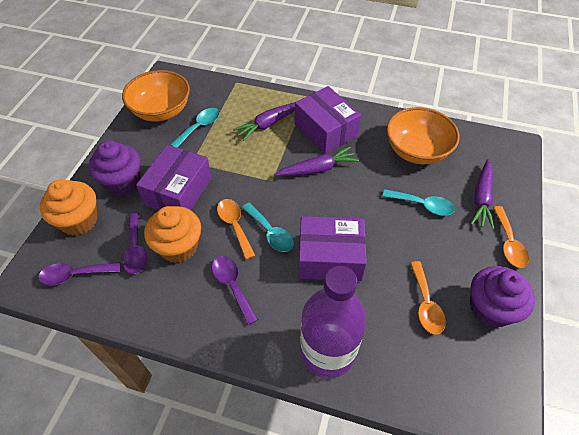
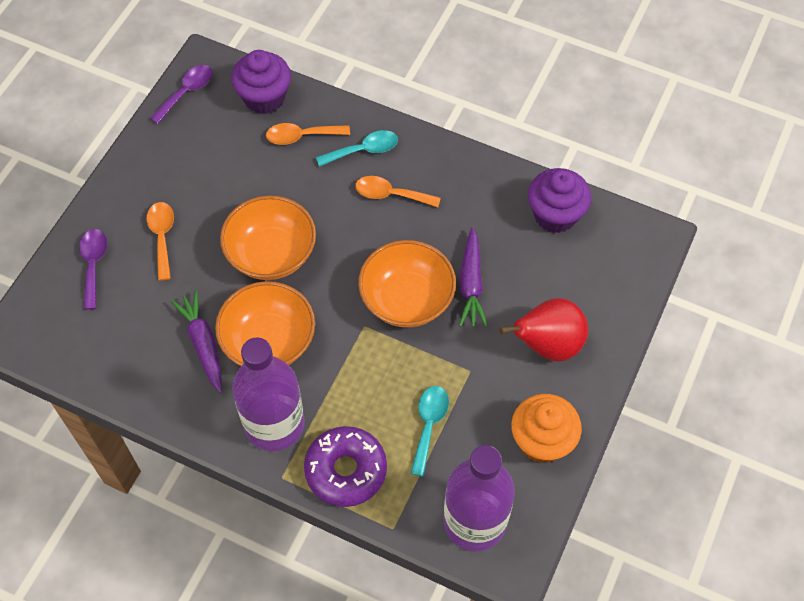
orange bowl: 2 -> 3
orange cupcake: 2 -> 1
purple bottle: 1 -> 2
purple box: 3 -> 0
purple carrot: 3 -> 2
purple donut: 0 -> 1
purple spoon: 3 -> 2
red pear: 0 -> 1
turquoise spoon: 3 -> 2

